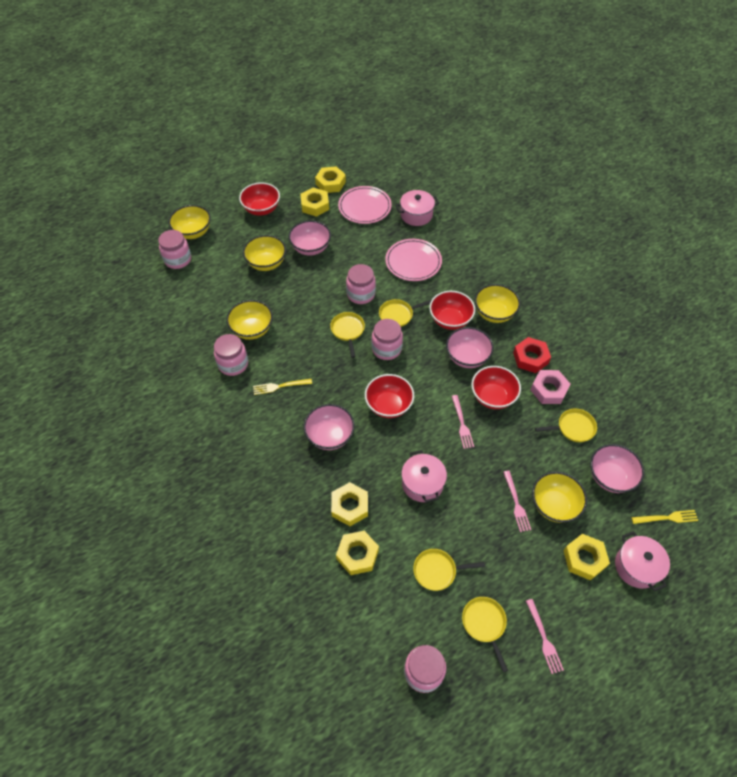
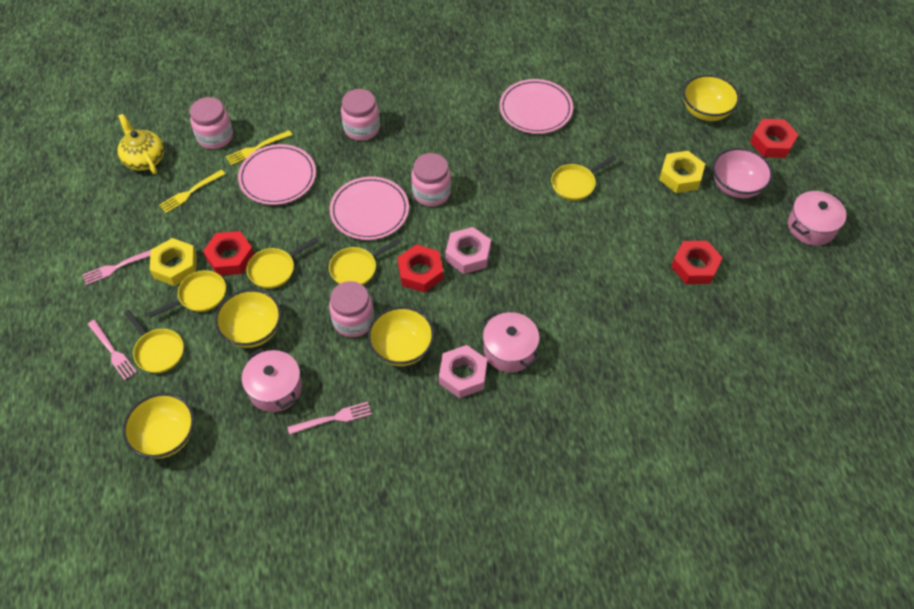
pink bowl: 4 -> 1
pink jar: 5 -> 4
pink nut: 1 -> 2
pink plate: 2 -> 3
red bowl: 4 -> 0
red nut: 1 -> 4
yellow bowl: 5 -> 4
yellow nut: 5 -> 2
yellow teapot: 0 -> 1

